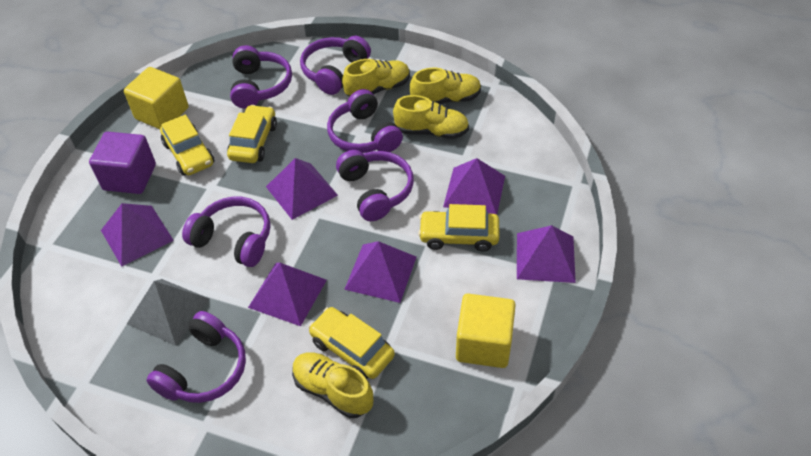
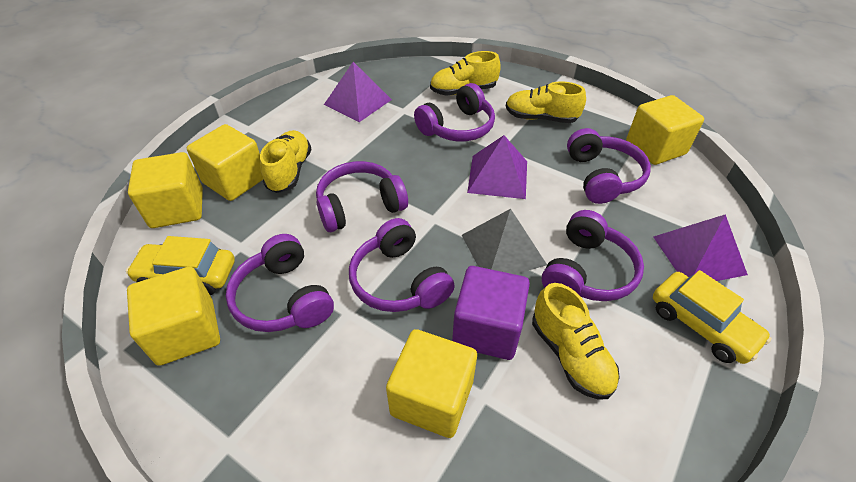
purple pyramid: 6 -> 3
yellow car: 4 -> 2
yellow cube: 2 -> 5

